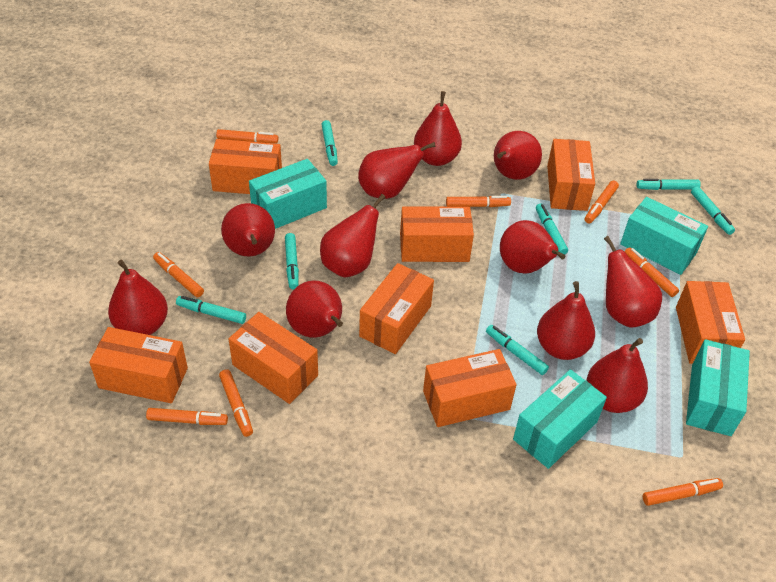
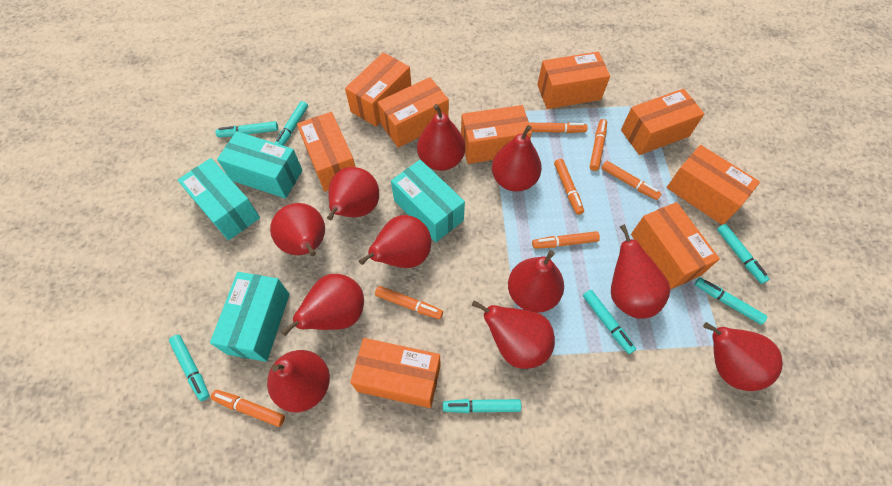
orange box: 8 -> 9
orange marker: 8 -> 7

